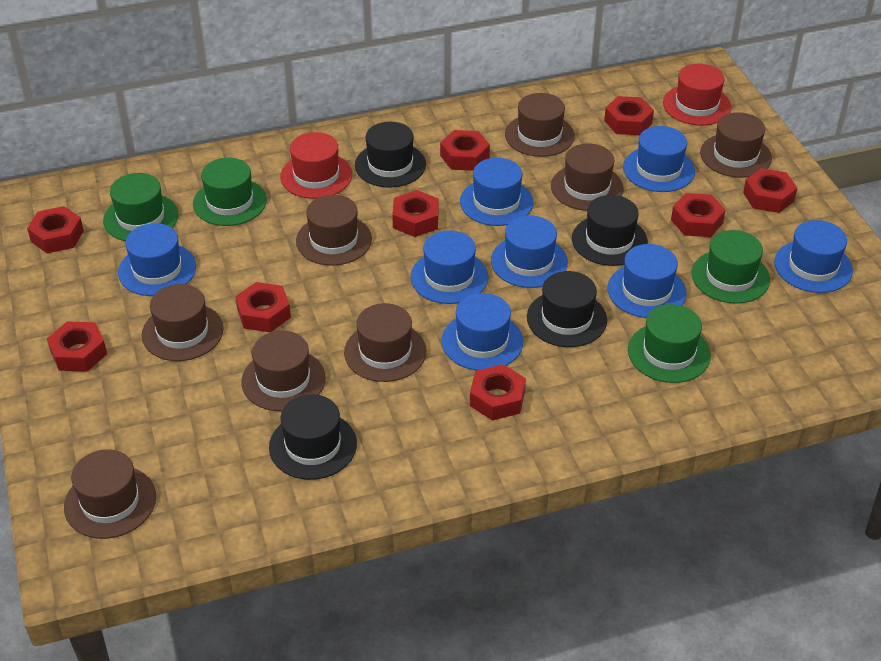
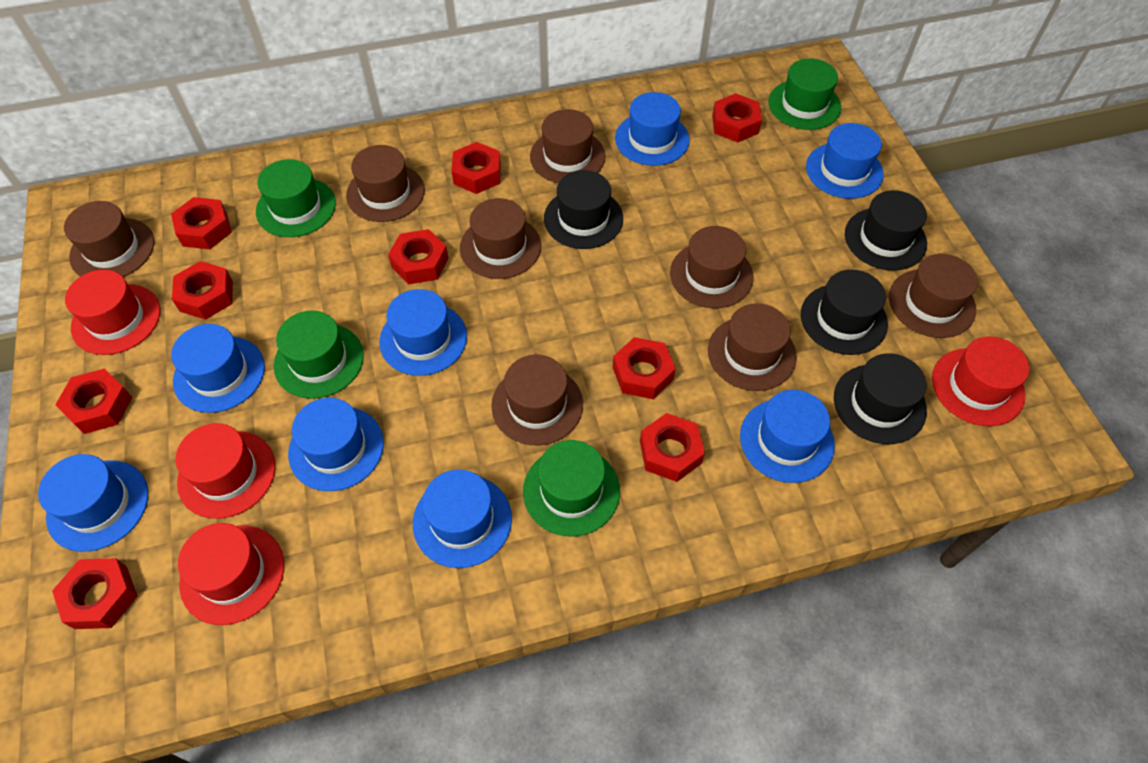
red hat: 2 -> 4

